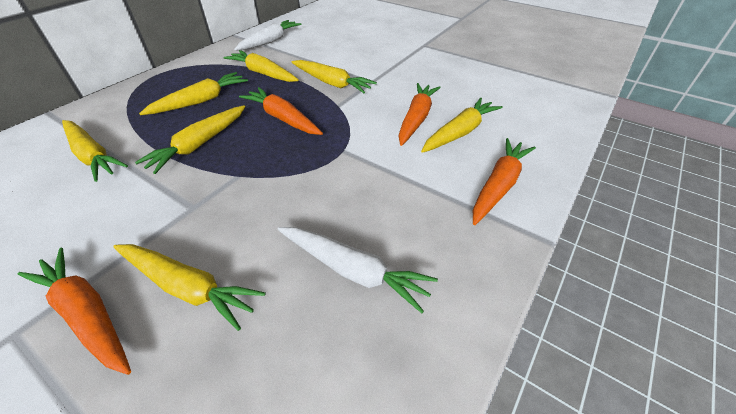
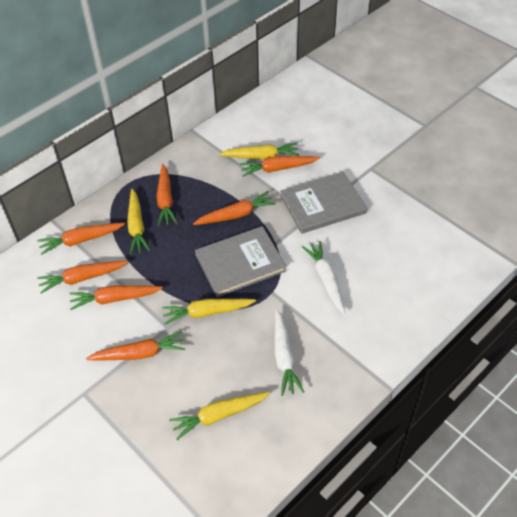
grey book: 0 -> 2
orange carrot: 4 -> 7
yellow carrot: 7 -> 4

